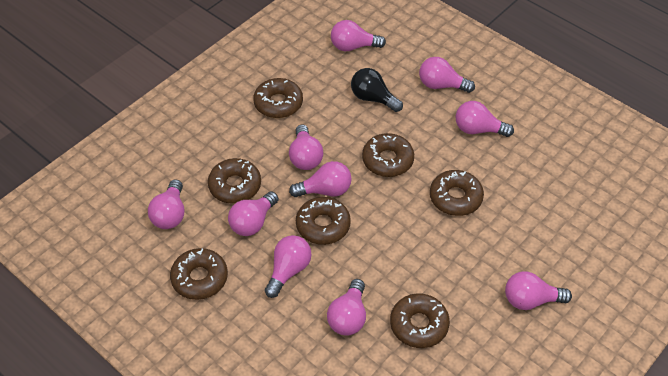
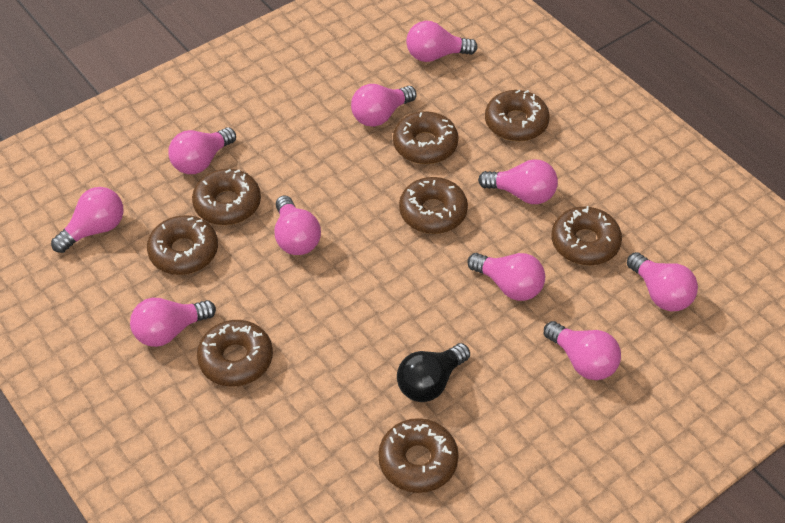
brown donut: 7 -> 8

